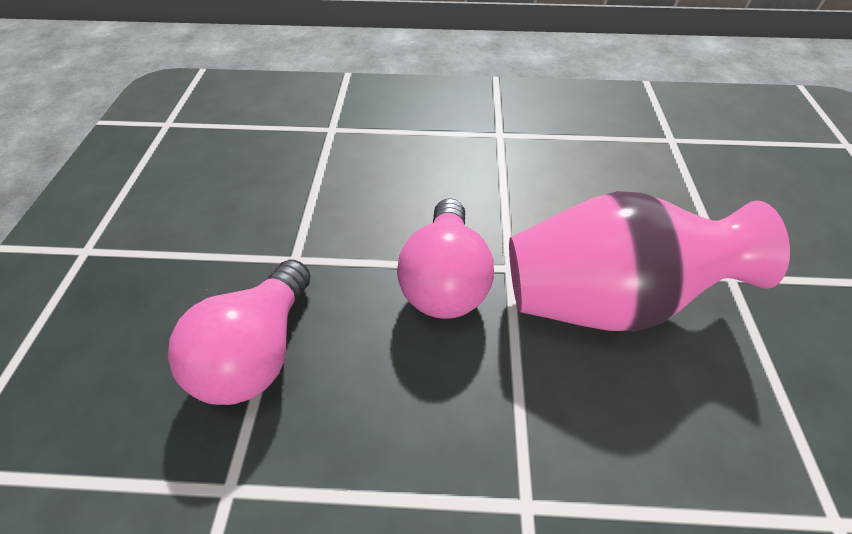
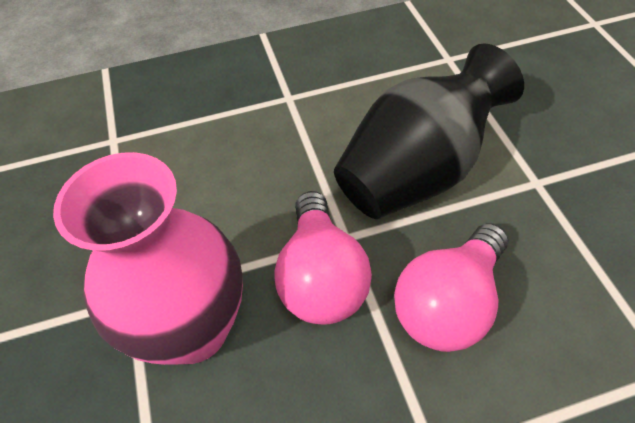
black vase: 0 -> 1

